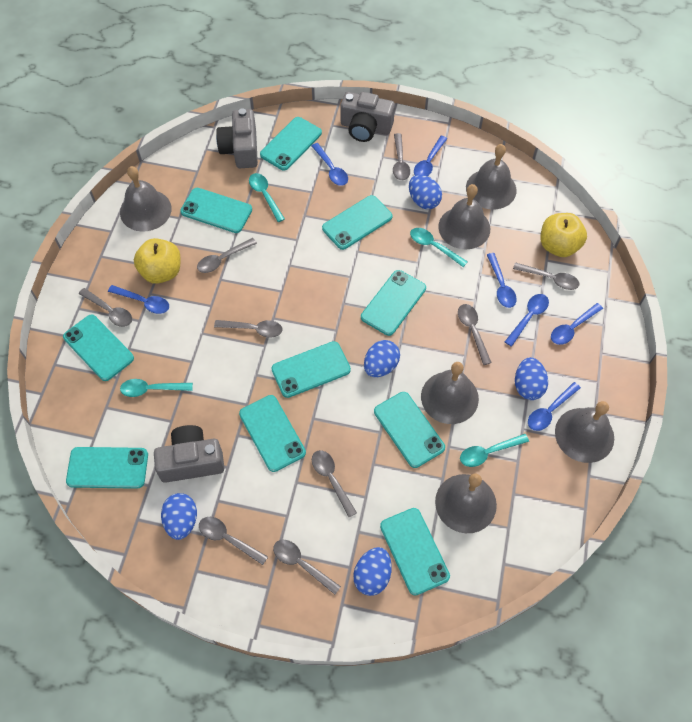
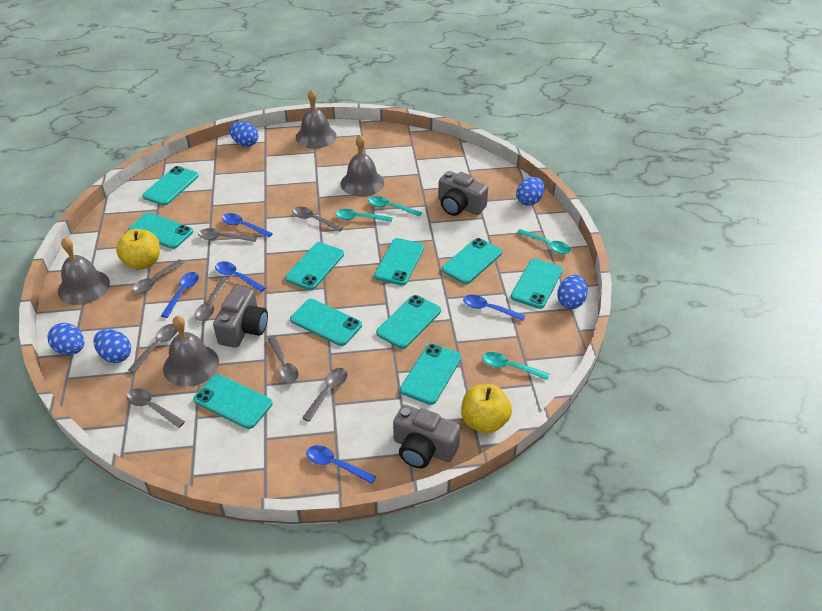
blue spoon: 7 -> 5
grey bell: 6 -> 4
grey spoon: 9 -> 8

